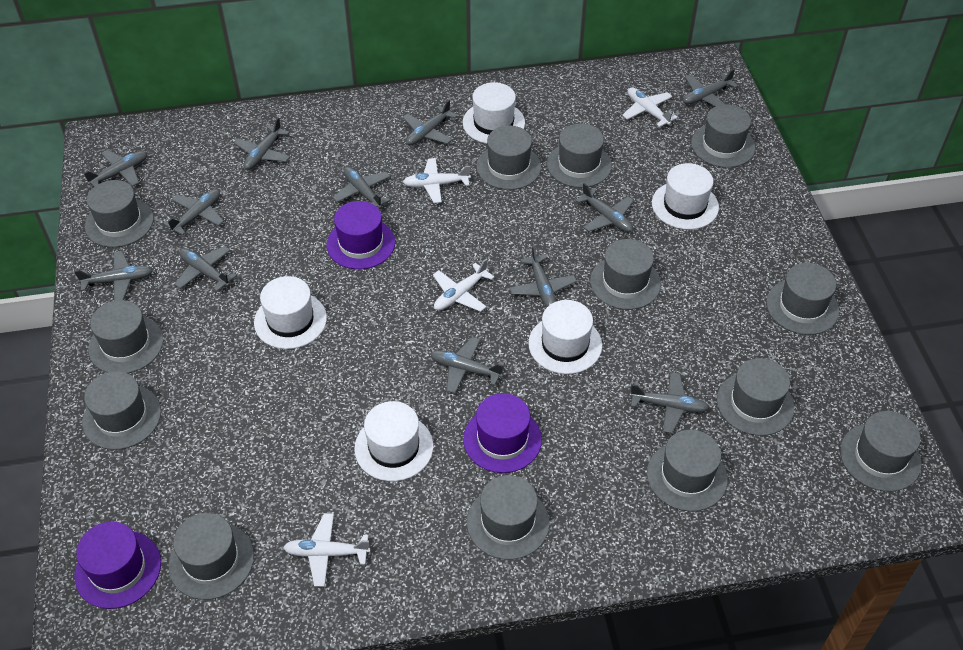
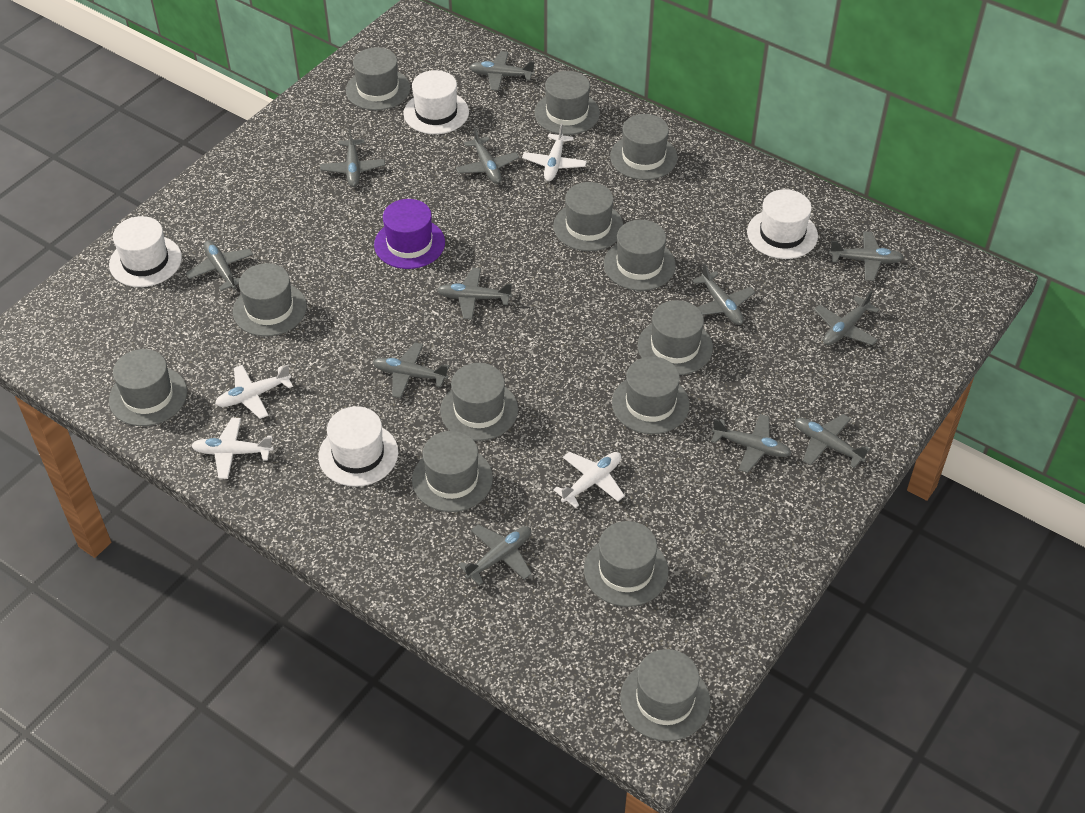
purple hat: 3 -> 1
white hat: 5 -> 4

